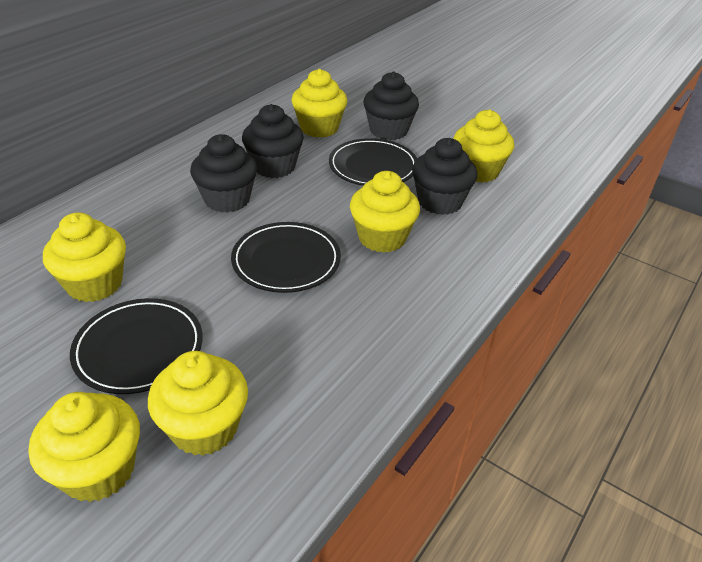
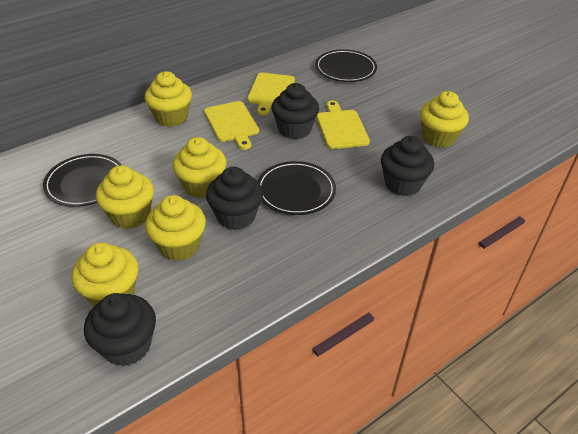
yellow cutting board: 0 -> 3

